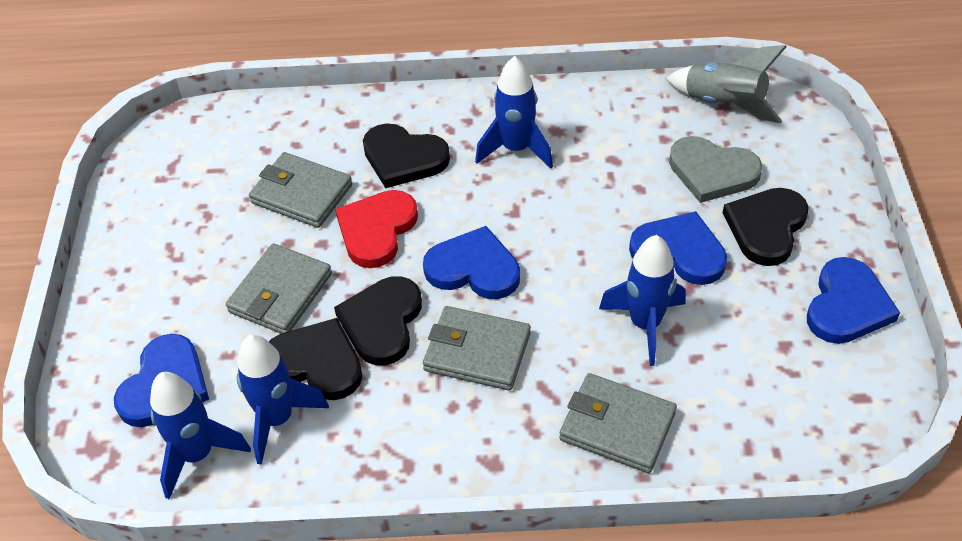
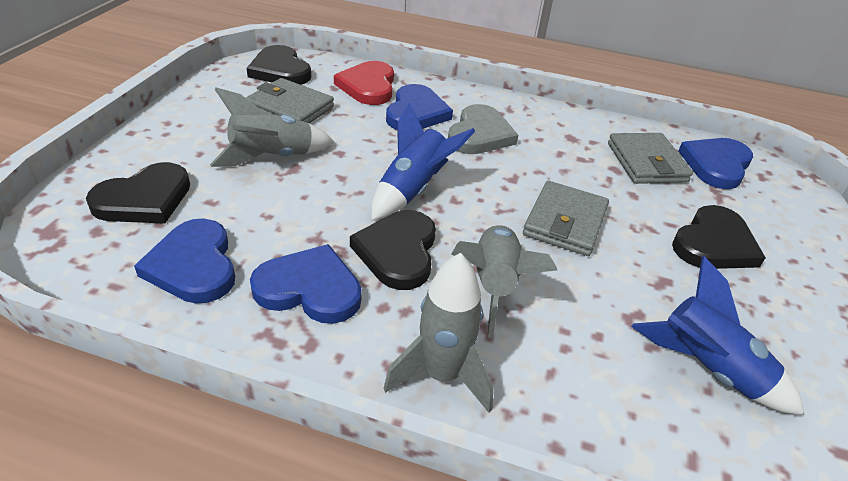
blue rocket: 4 -> 2
grey rocket: 1 -> 3
grey wallet: 4 -> 3

